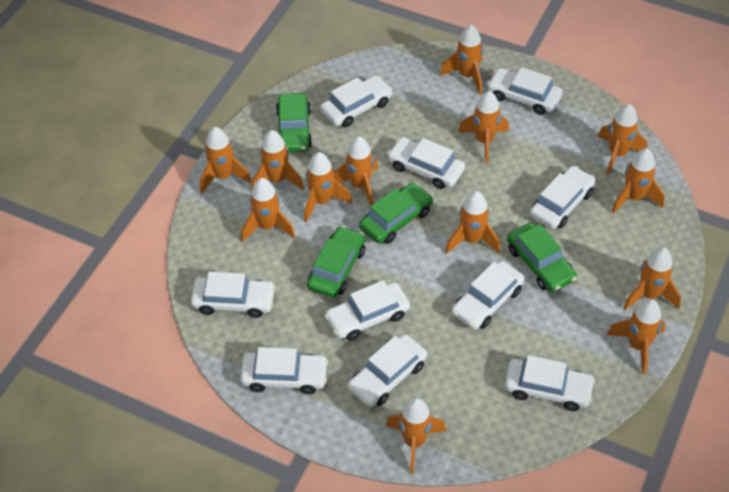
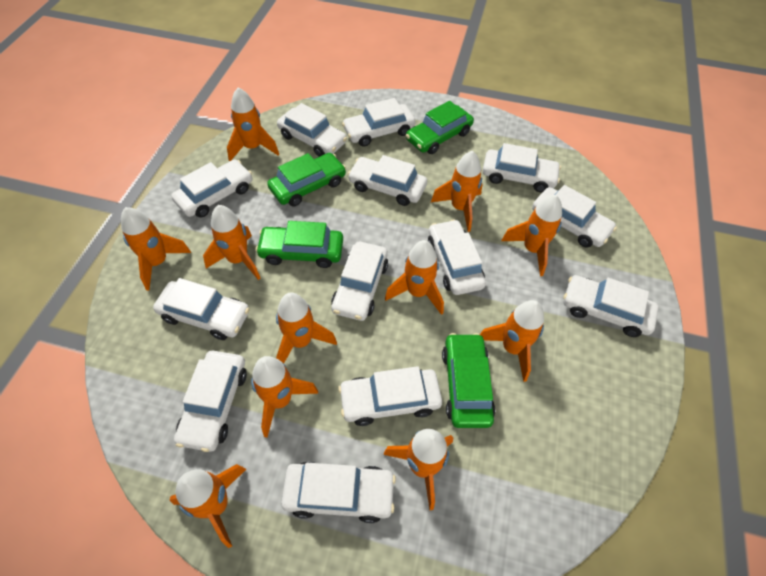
orange rocket: 13 -> 11
white car: 10 -> 13

